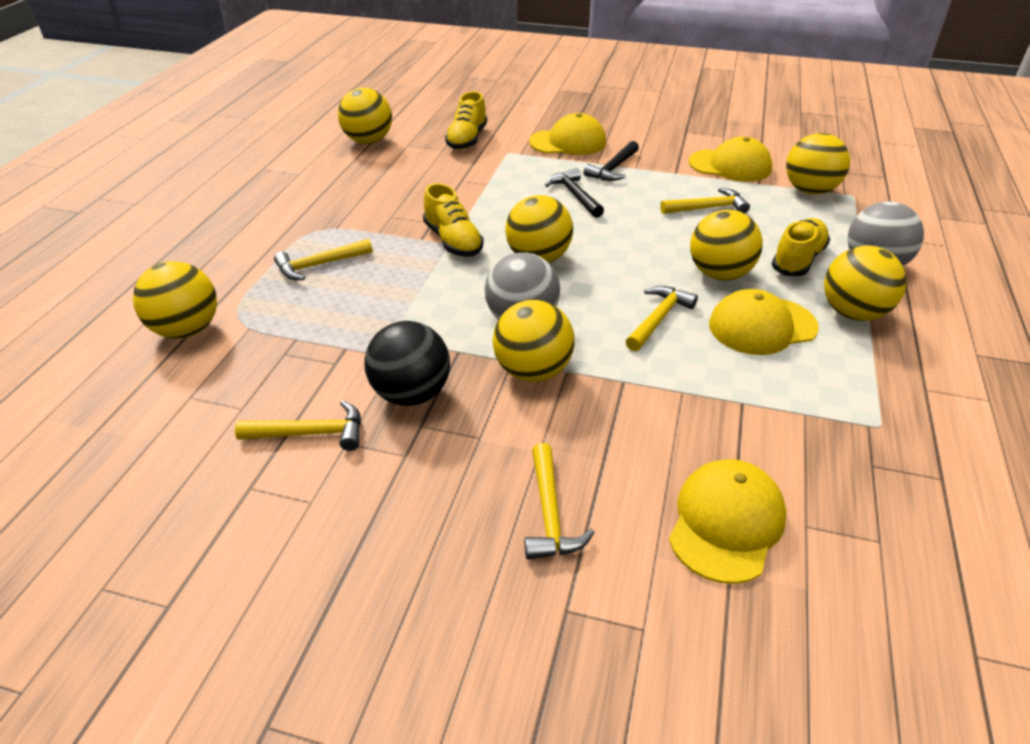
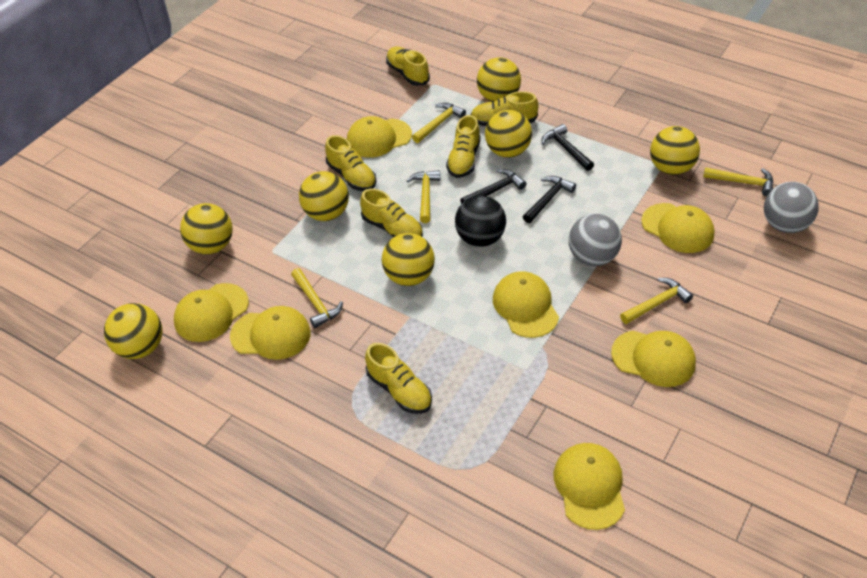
black hammer: 2 -> 3
yellow cap: 4 -> 7
yellow shoe: 3 -> 6

